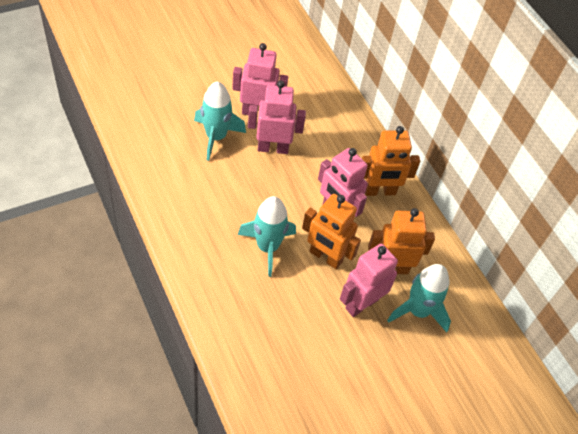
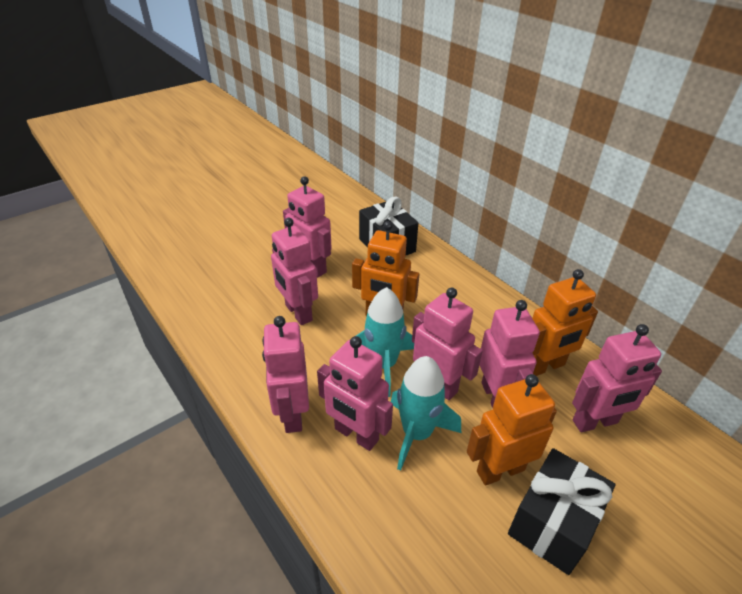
black gift: 0 -> 2
pink robot: 4 -> 7
turquoise rocket: 3 -> 2

